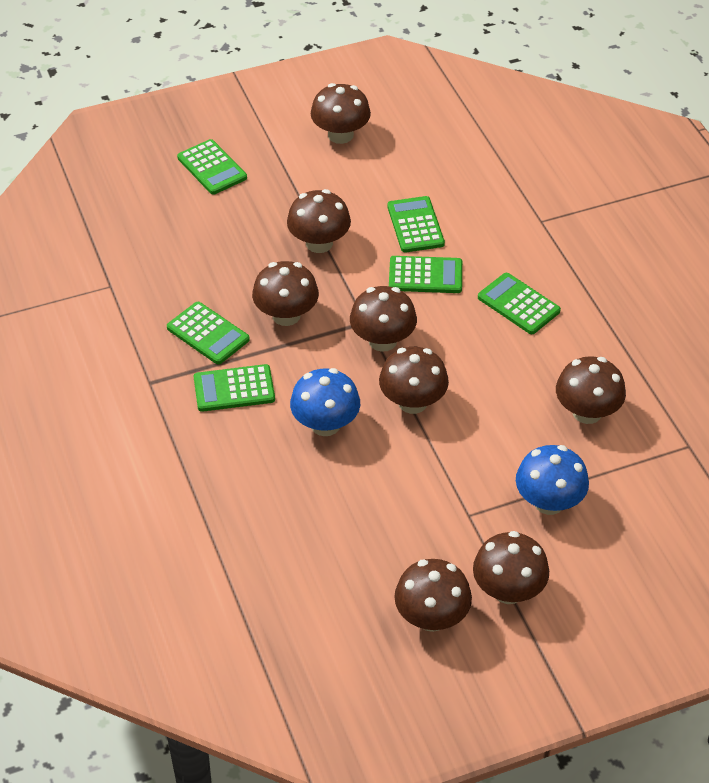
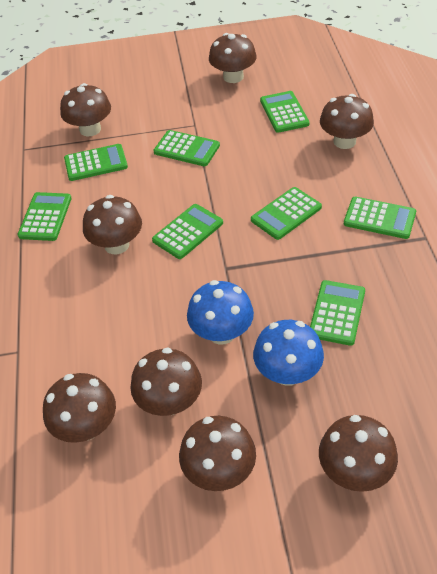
green calculator: 6 -> 8

